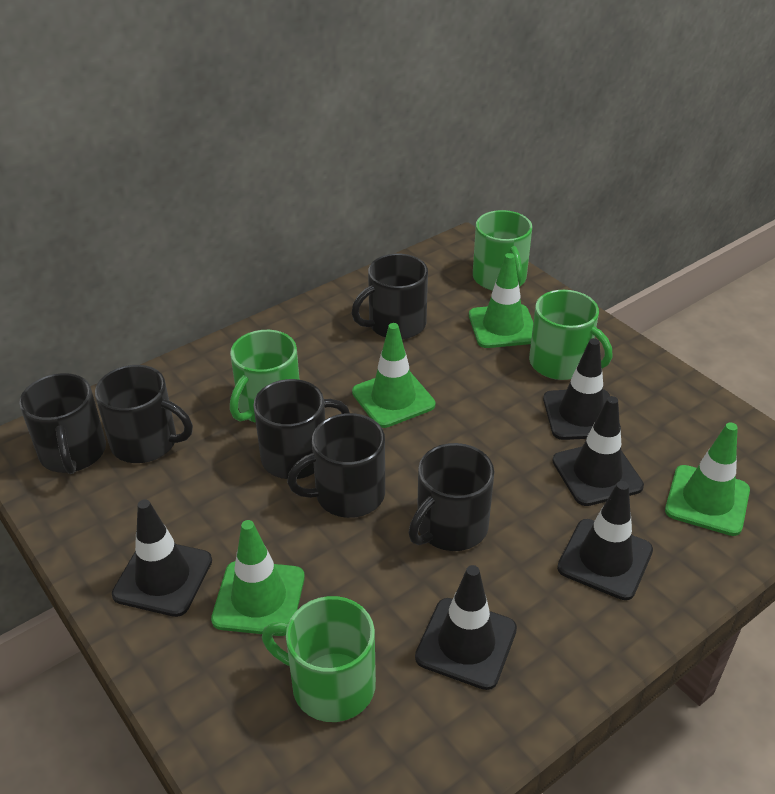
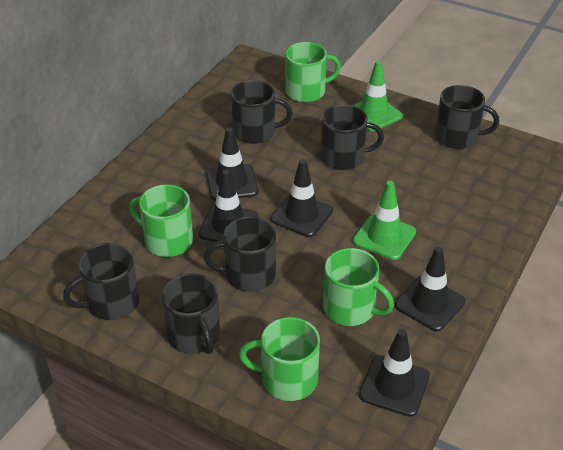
green traffic cone: 4 -> 2

